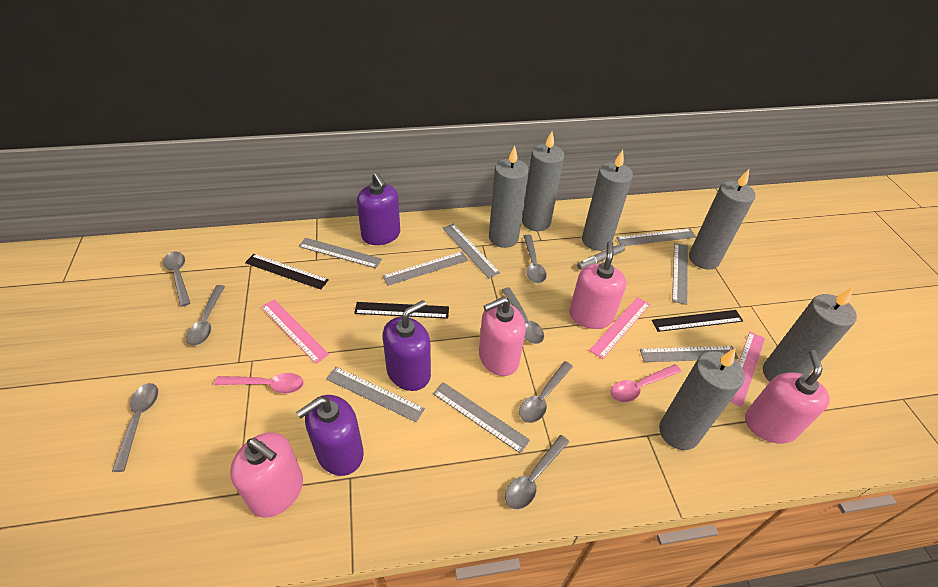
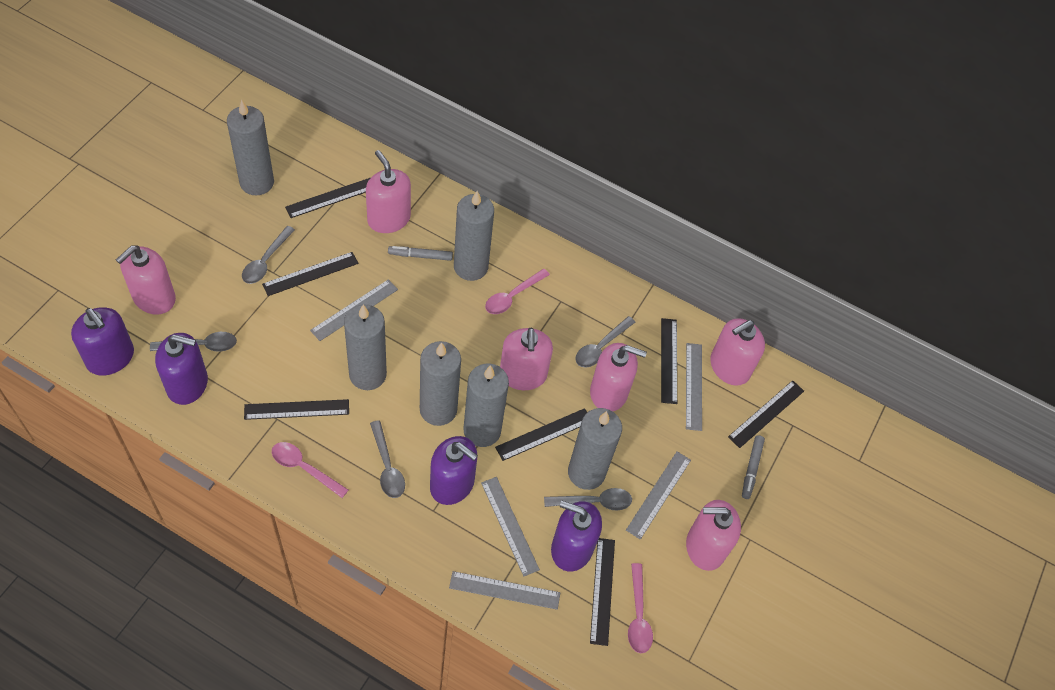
black ruler: 3 -> 7
grey marker: 1 -> 2
grey ruler: 8 -> 5
grey spoon: 7 -> 5
pink ruler: 3 -> 0
pink soap dispenser: 4 -> 6
pink spoon: 2 -> 3
purple soap dispenser: 3 -> 4

